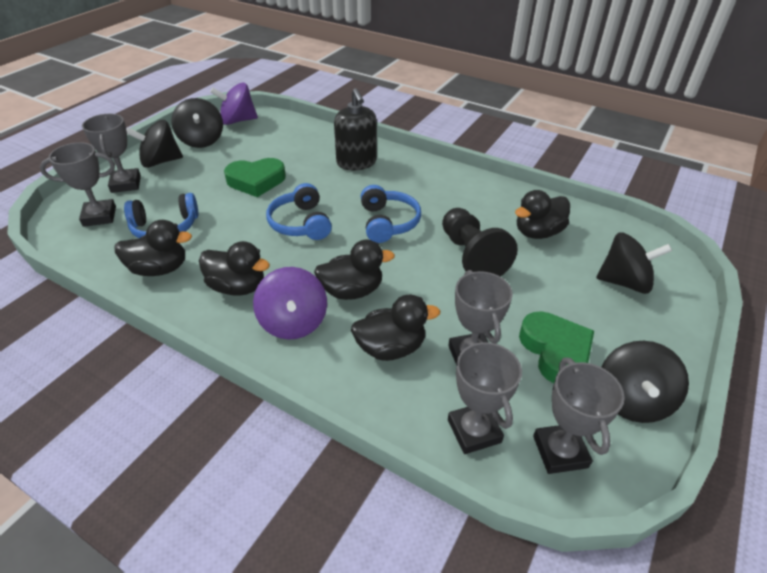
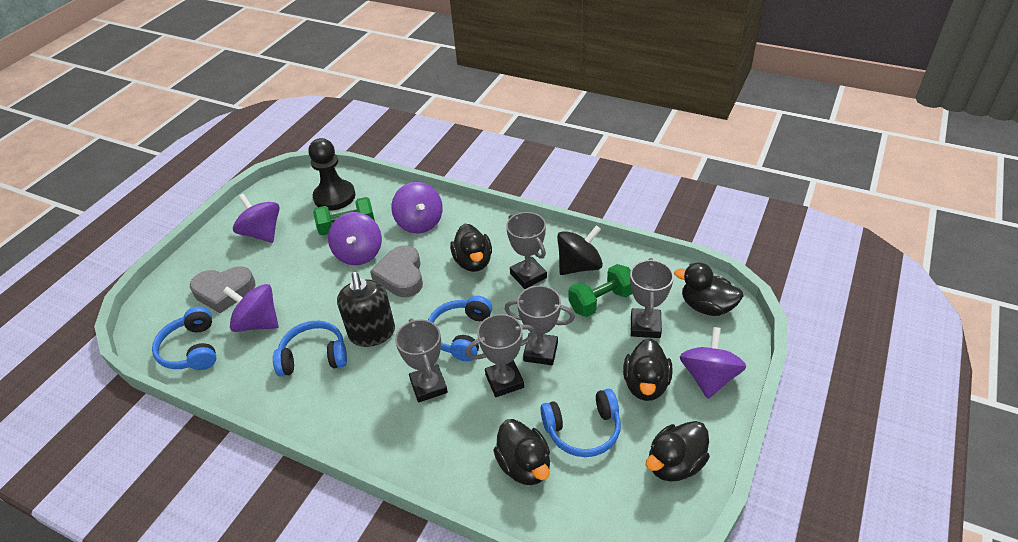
black spinning top: 4 -> 1
blue headphones: 3 -> 4
green dumbbell: 0 -> 2
green heart: 2 -> 0
grey heart: 0 -> 2
purple spinning top: 2 -> 5

